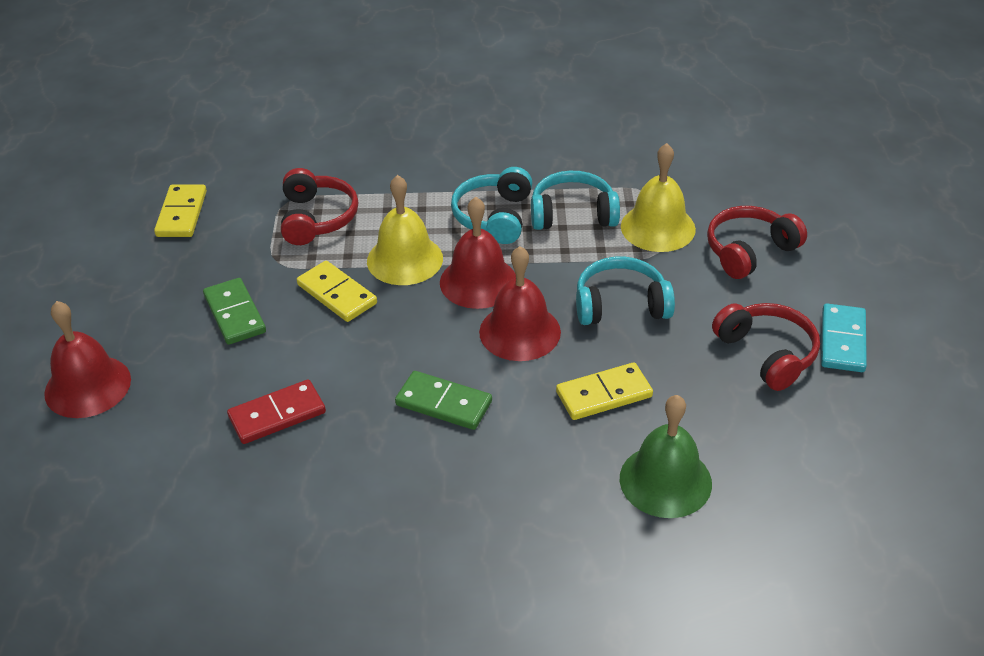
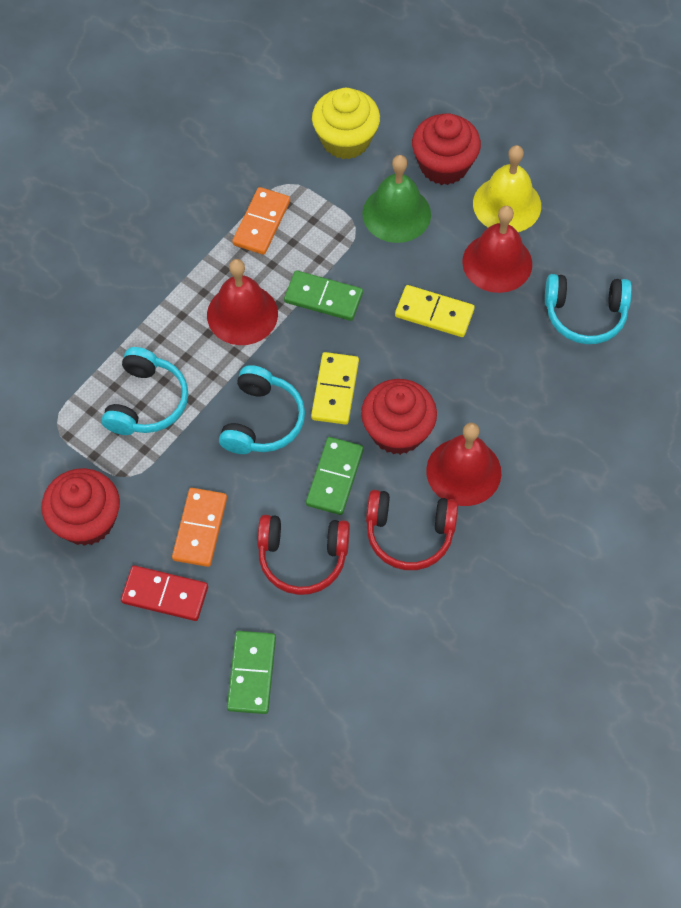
green domino: 2 -> 3
orange domino: 0 -> 2
red cupcake: 0 -> 3
red headphones: 3 -> 2
turquoise domino: 1 -> 0
yellow bell: 2 -> 1
yellow cupcake: 0 -> 1
yellow domino: 3 -> 2

